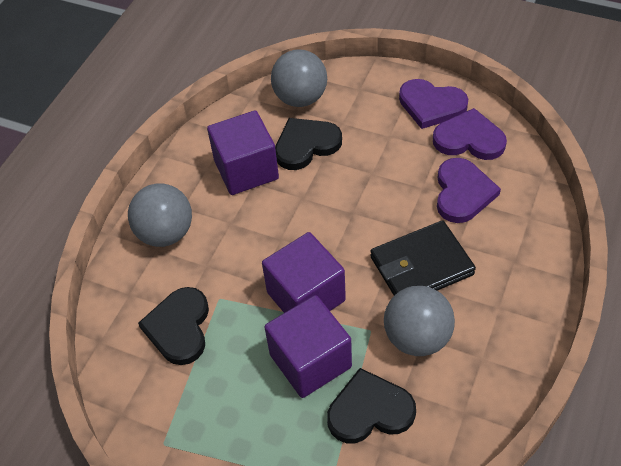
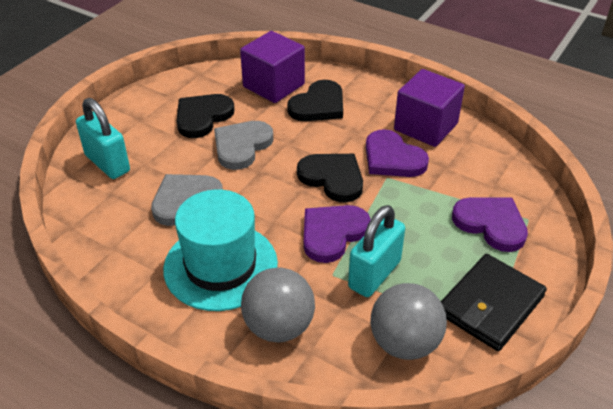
grey ball: 3 -> 2
grey heart: 0 -> 2
purple cube: 3 -> 2
turquoise hat: 0 -> 1
turquoise padlock: 0 -> 2

